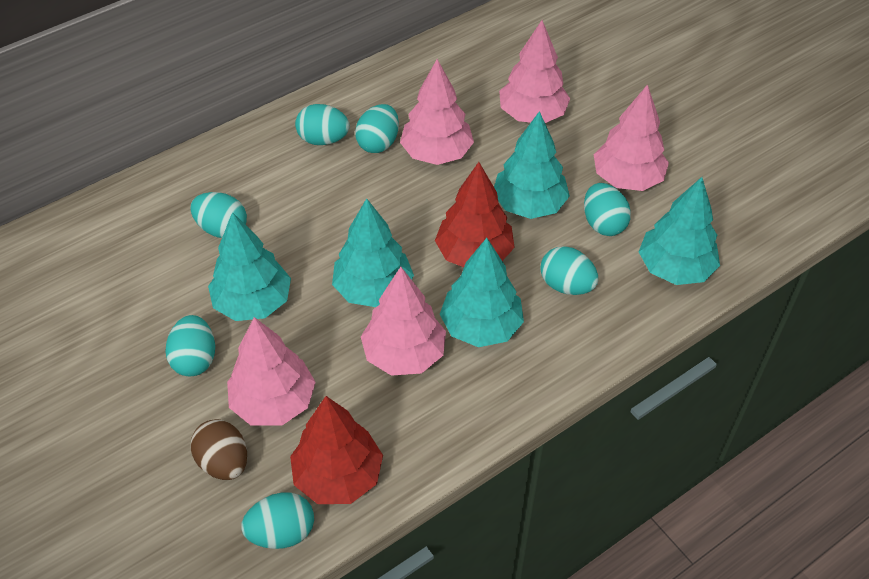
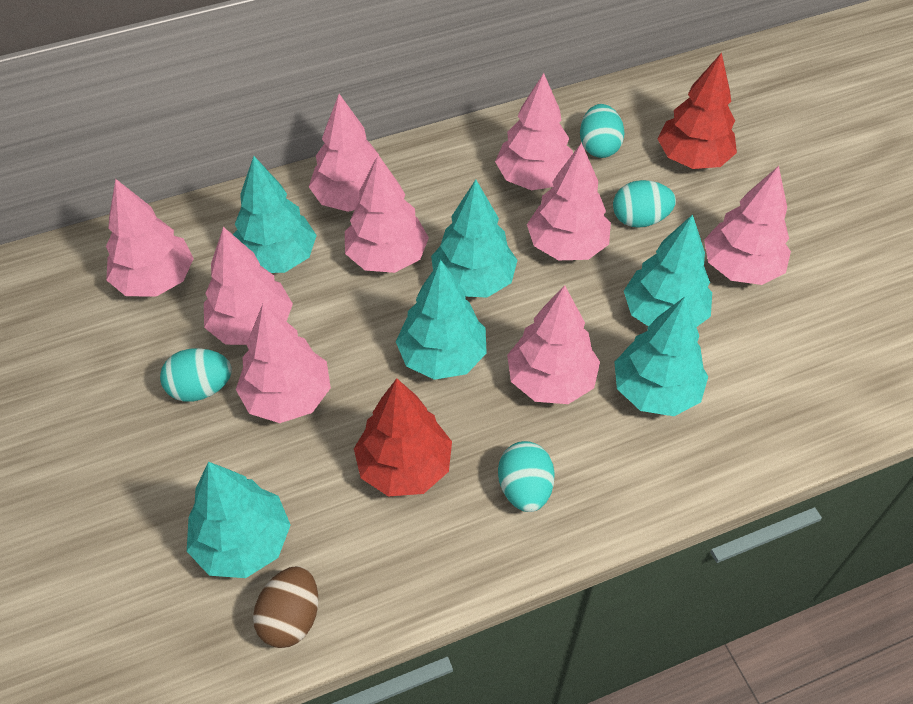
pink tree: 5 -> 9
turquoise egg: 7 -> 4
turquoise tree: 5 -> 6

